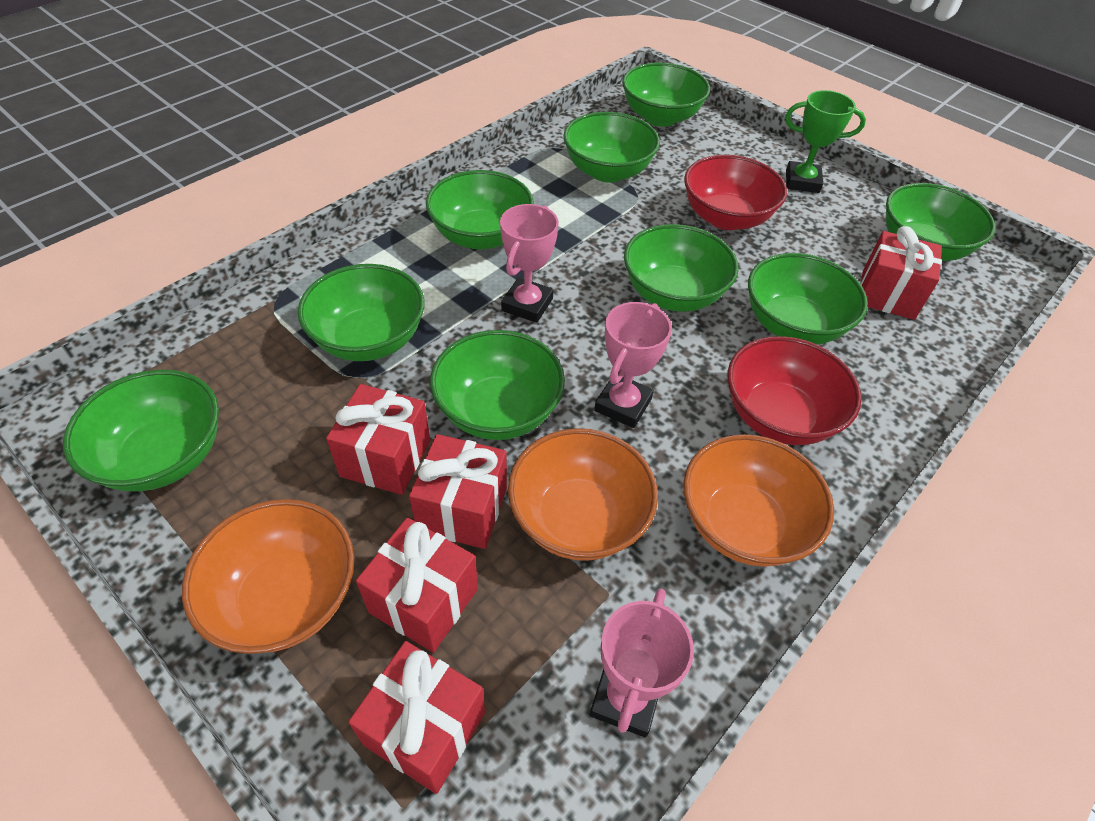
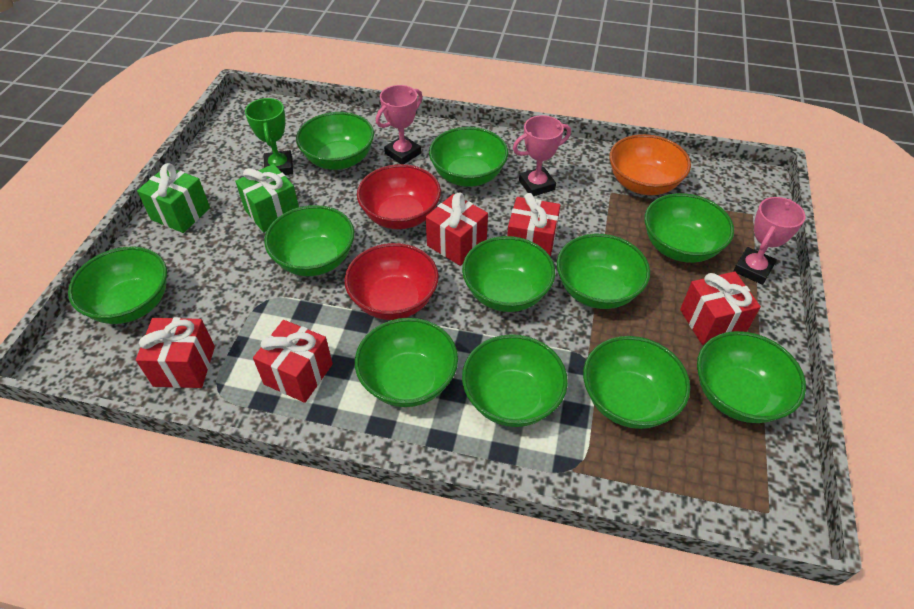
green bowl: 9 -> 11
green gift: 0 -> 2
orange bowl: 3 -> 1

